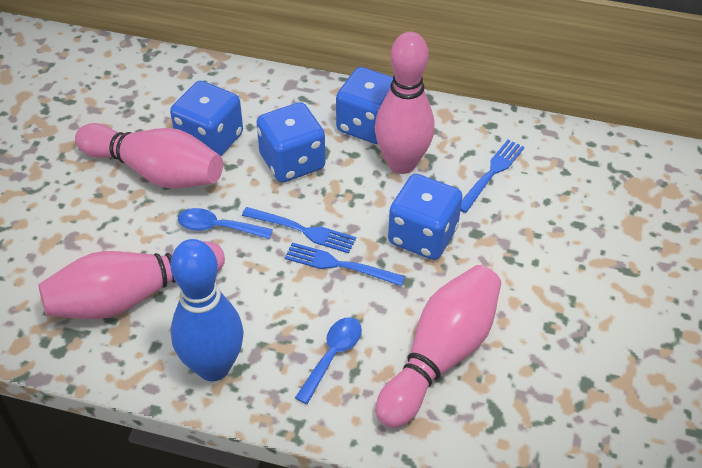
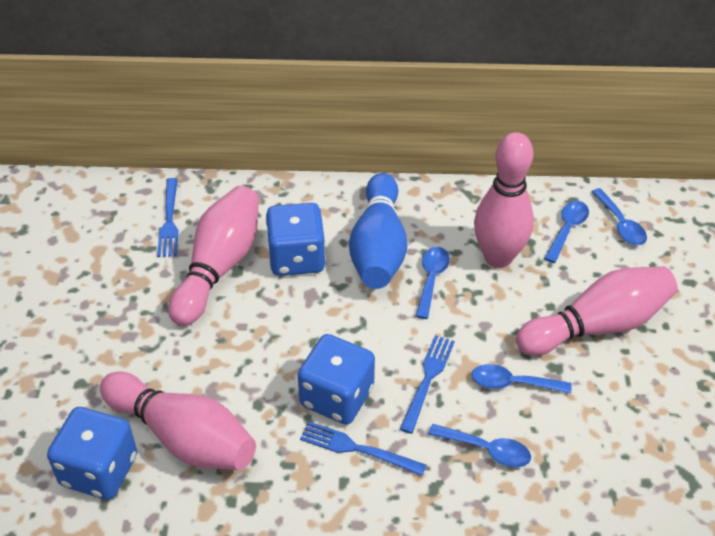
blue dice: 4 -> 3
blue spoon: 2 -> 5

